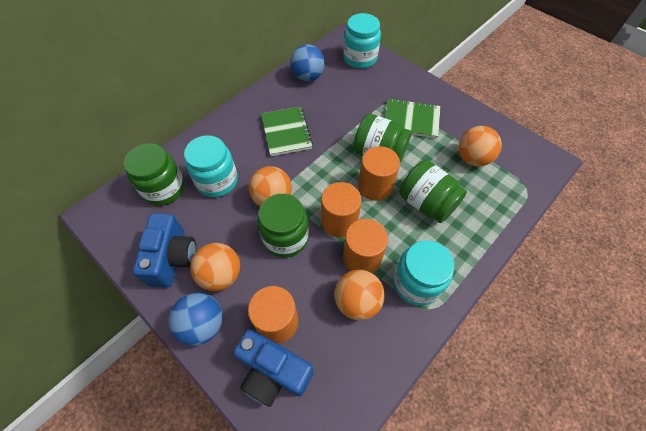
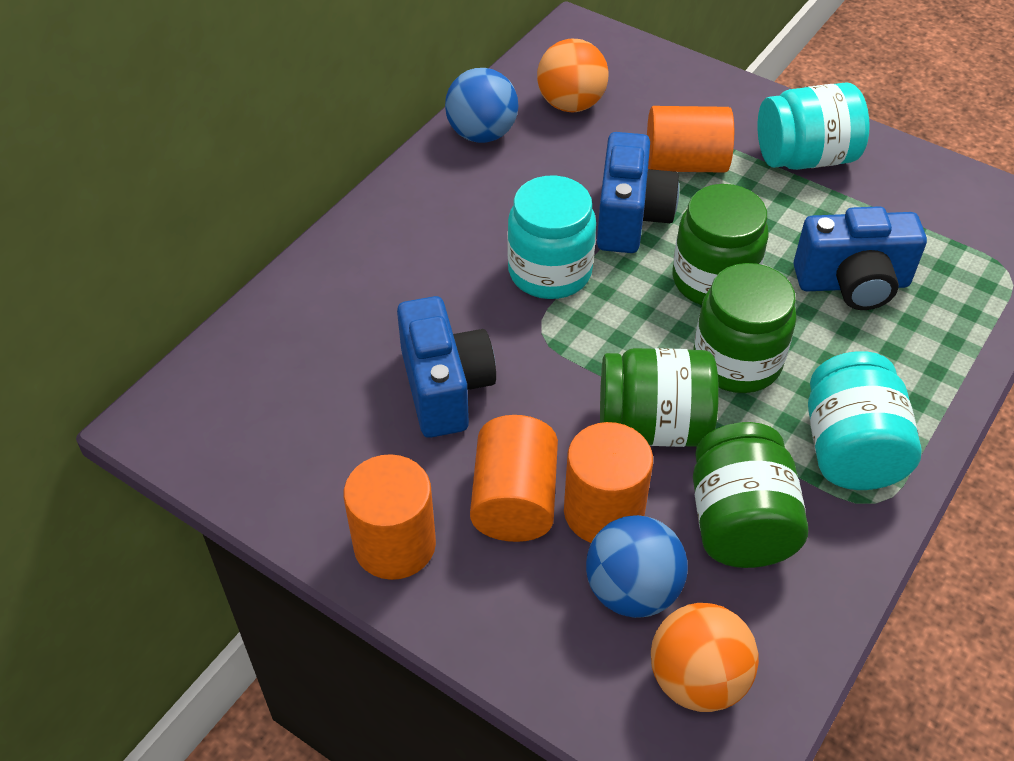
blue camera: 2 -> 3
green notebook: 2 -> 0
orange ball: 4 -> 2

